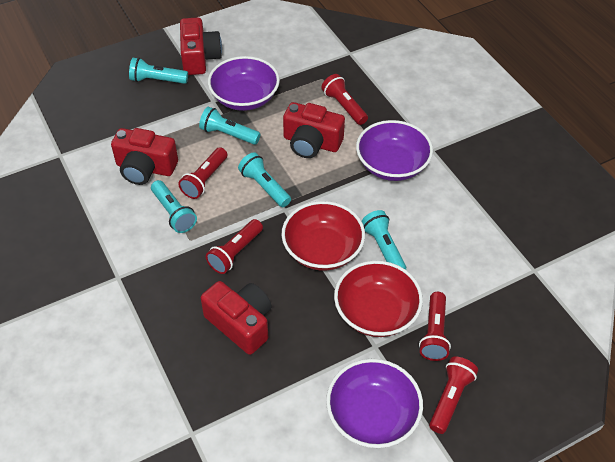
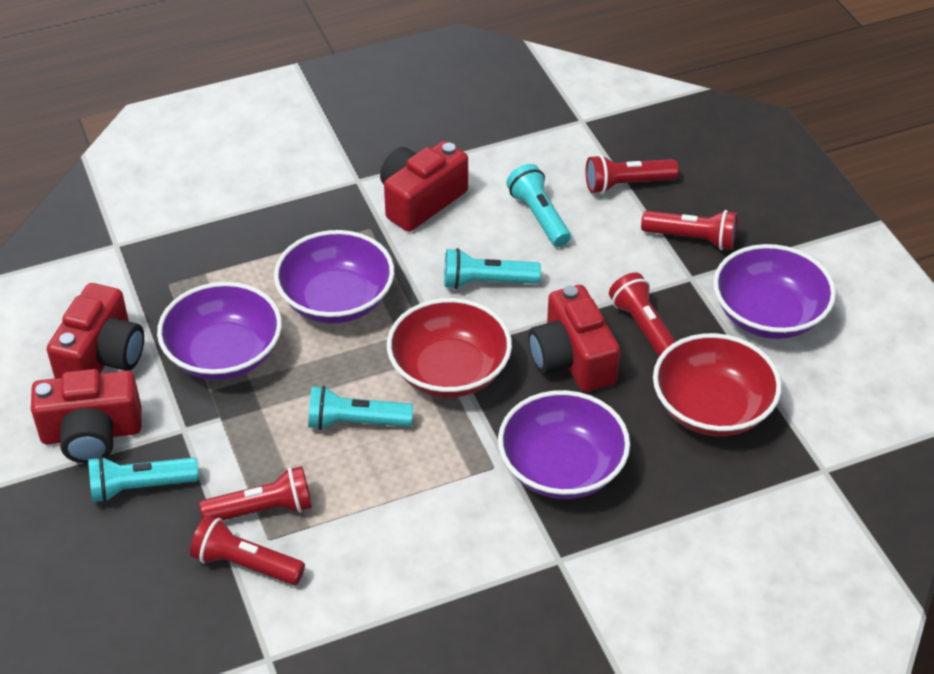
purple bowl: 3 -> 4
turquoise flashlight: 5 -> 4

